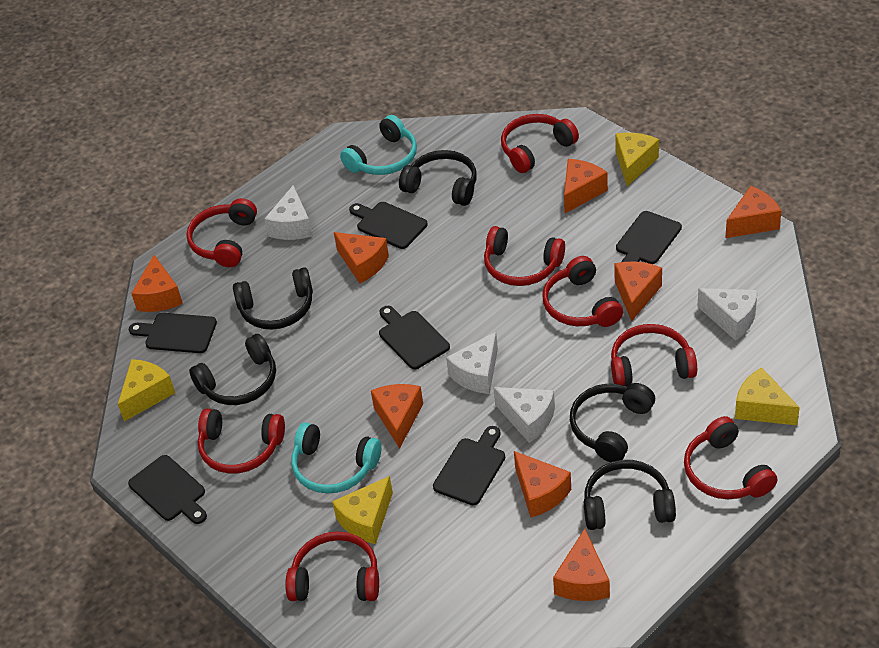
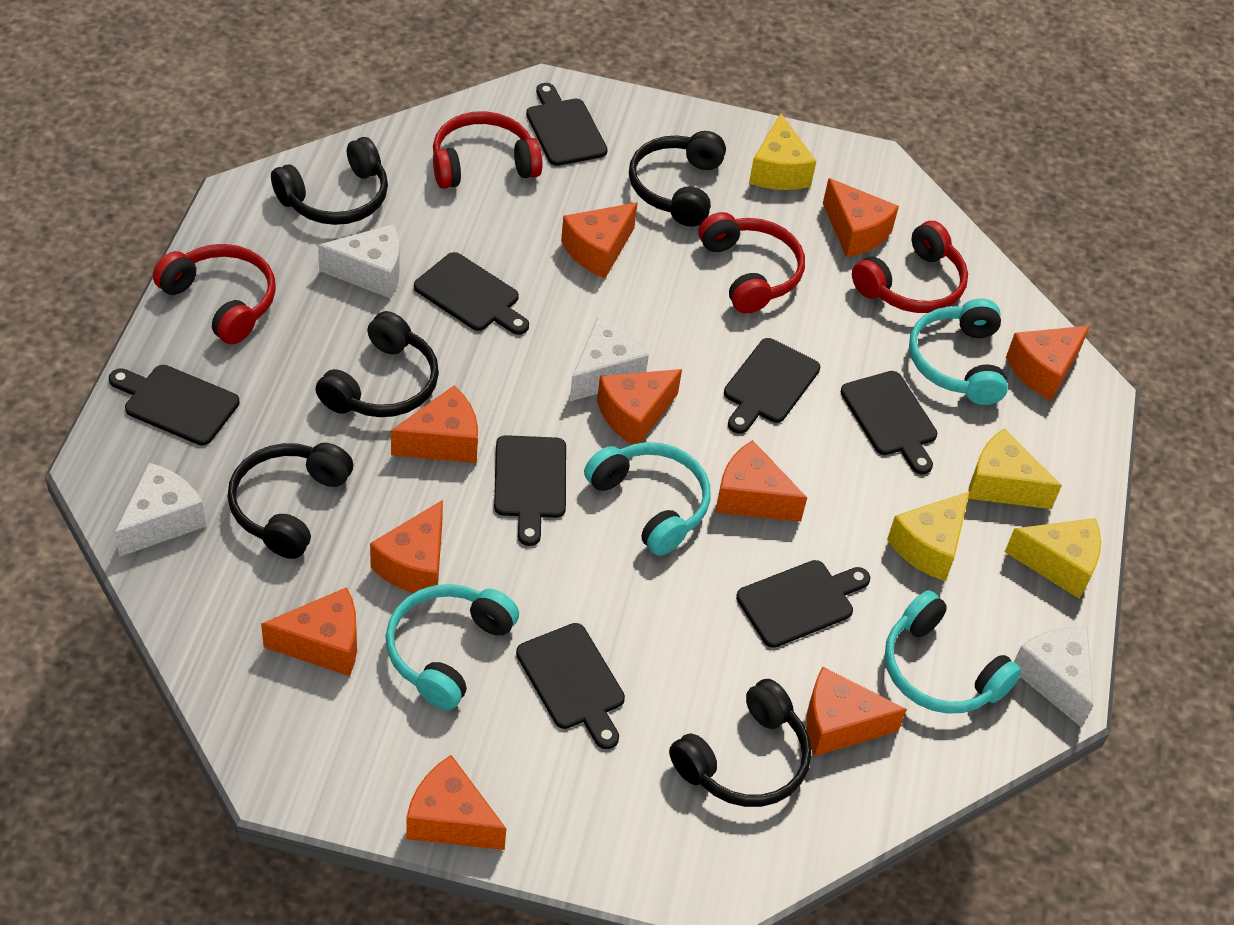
black cutting board: 6 -> 8
orange cheese: 8 -> 10
red headphones: 8 -> 4
turquoise headphones: 2 -> 4

